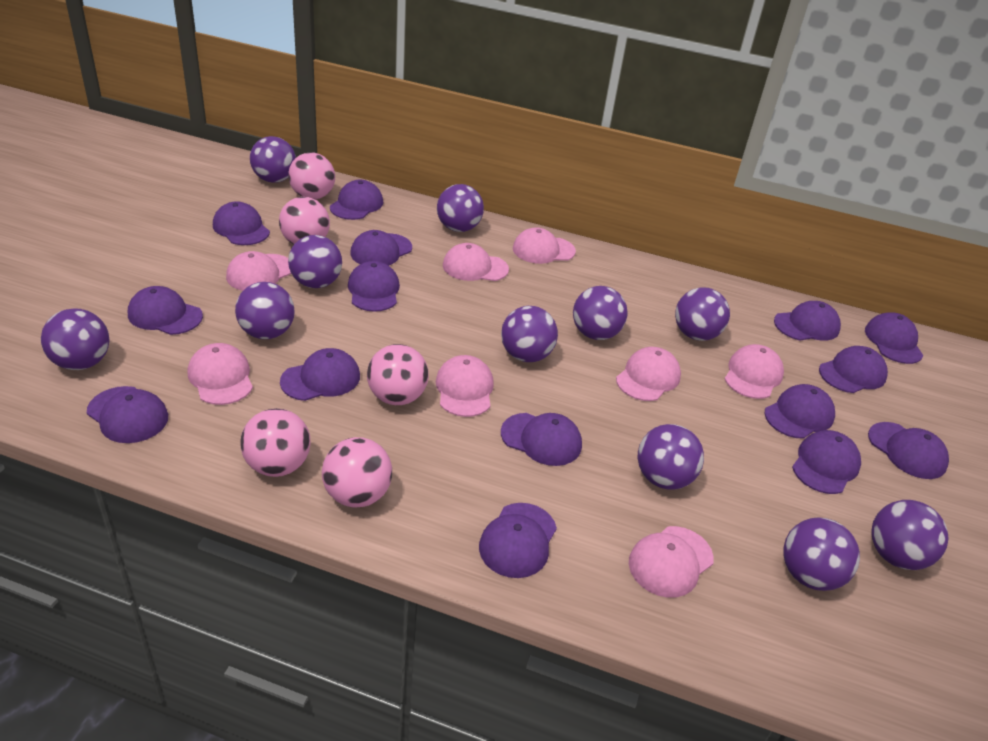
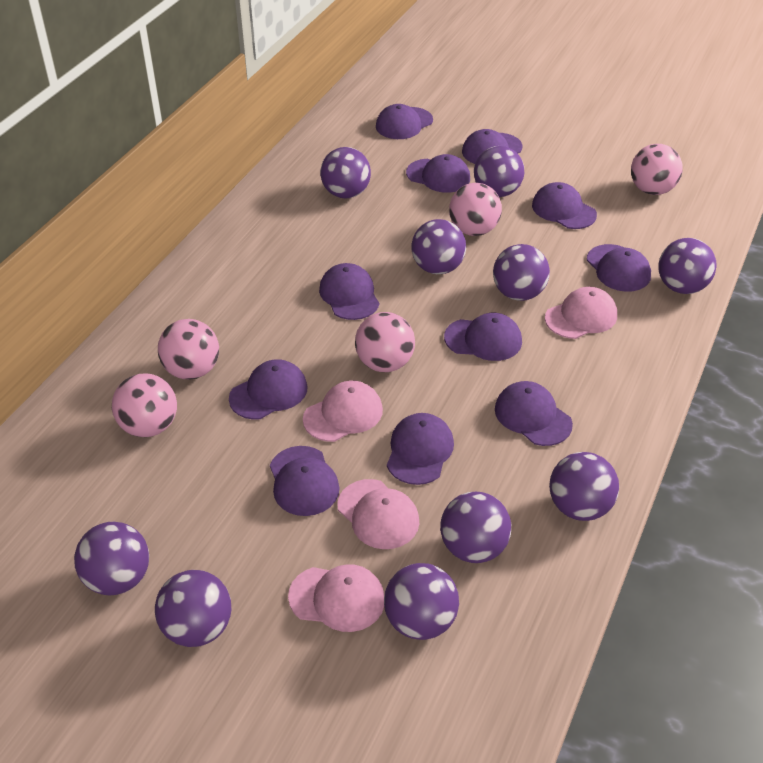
pink cap: 8 -> 4
purple ball: 11 -> 10
purple cap: 15 -> 11

